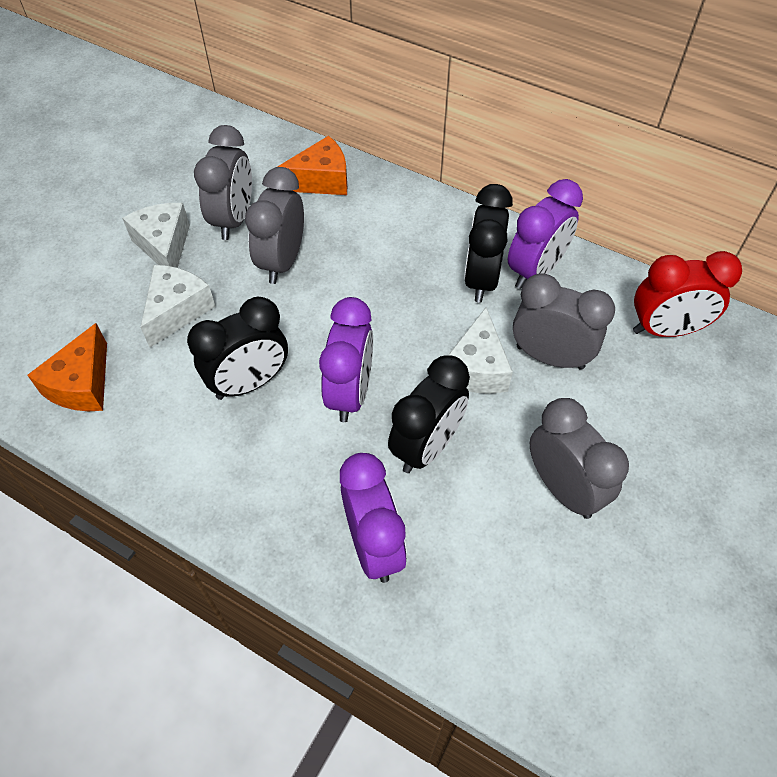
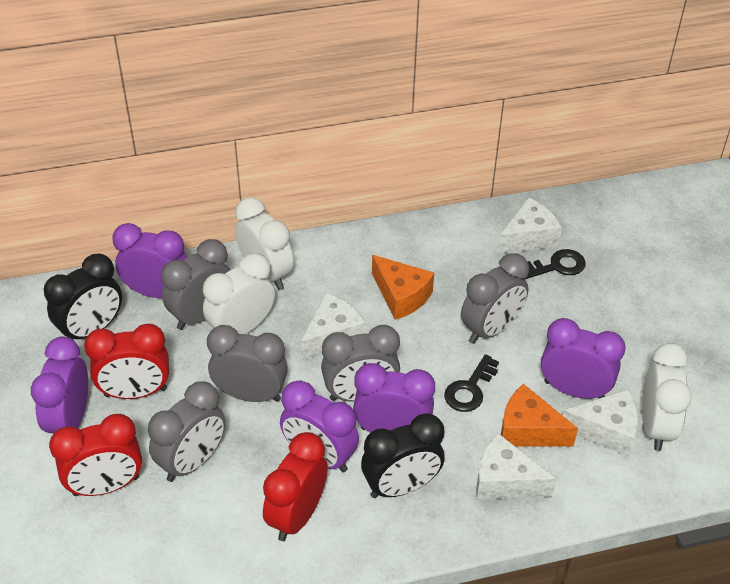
black clock: 3 -> 2
black key: 0 -> 2
grey clock: 4 -> 5
purple clock: 3 -> 5
red clock: 1 -> 3
white cheese: 3 -> 4
white clock: 0 -> 3

